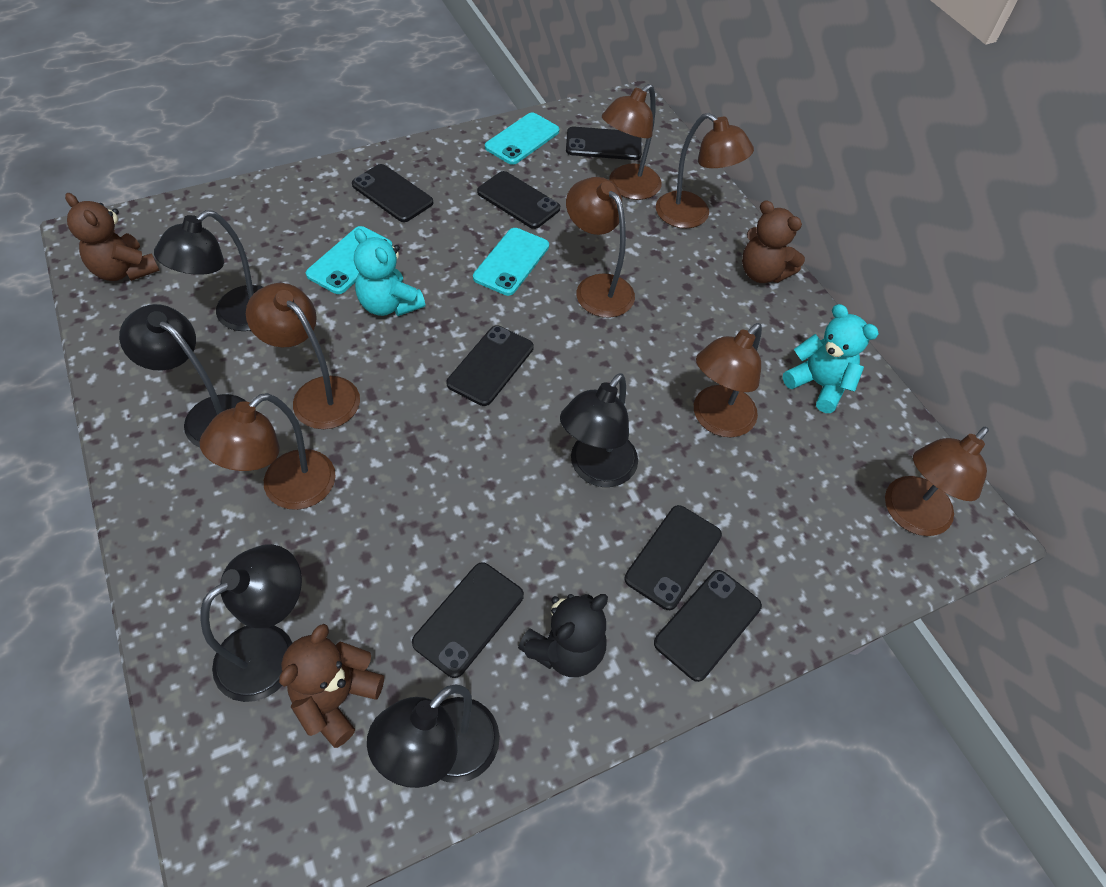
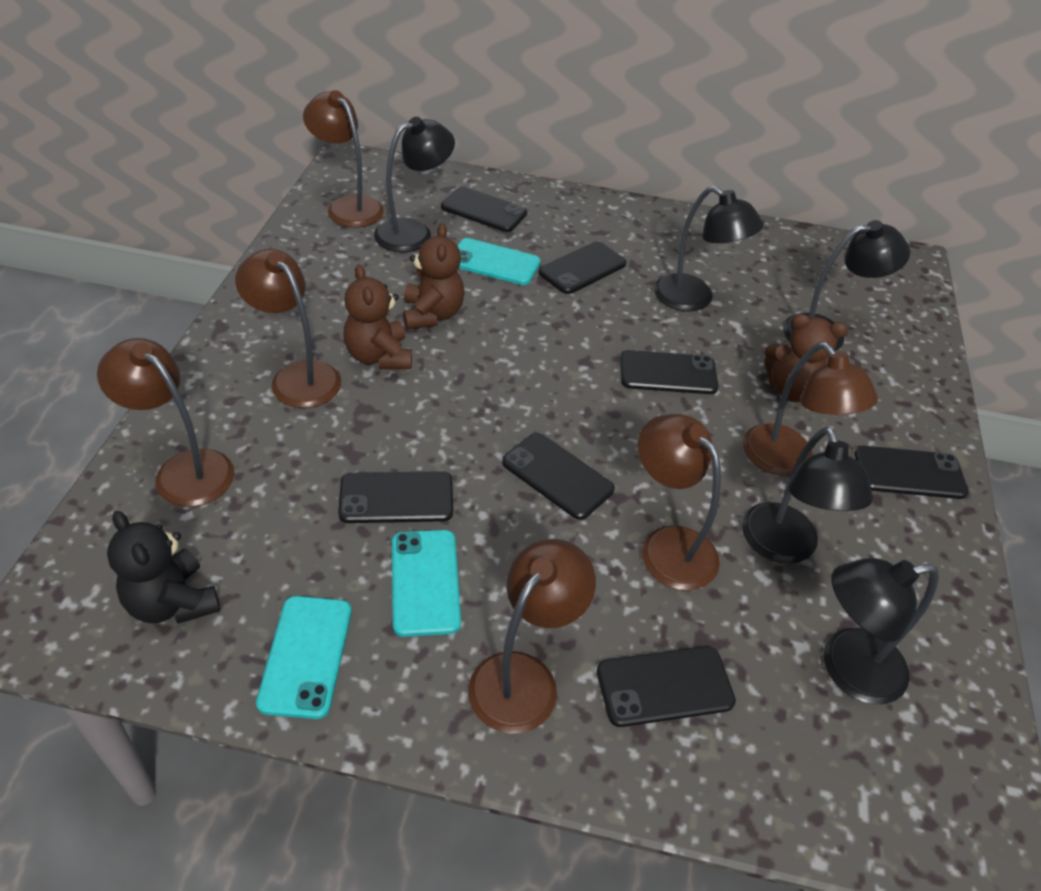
brown lamp: 7 -> 6
turquoise teddy bear: 2 -> 0

